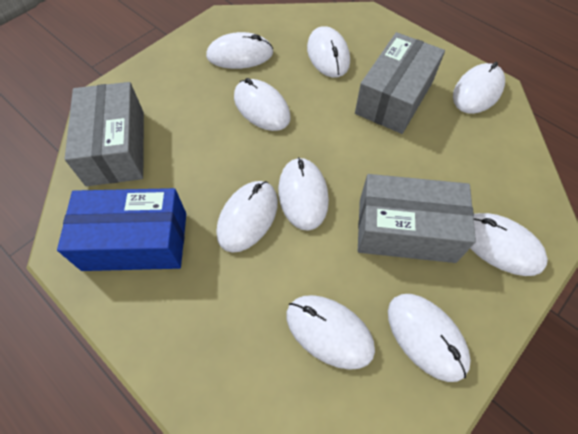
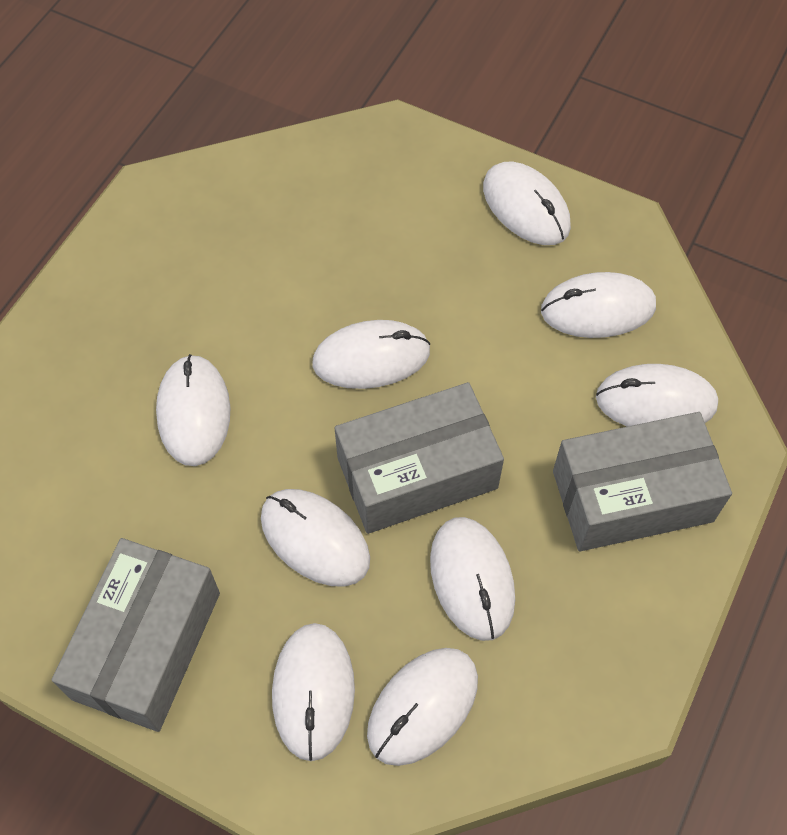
blue box: 1 -> 0

